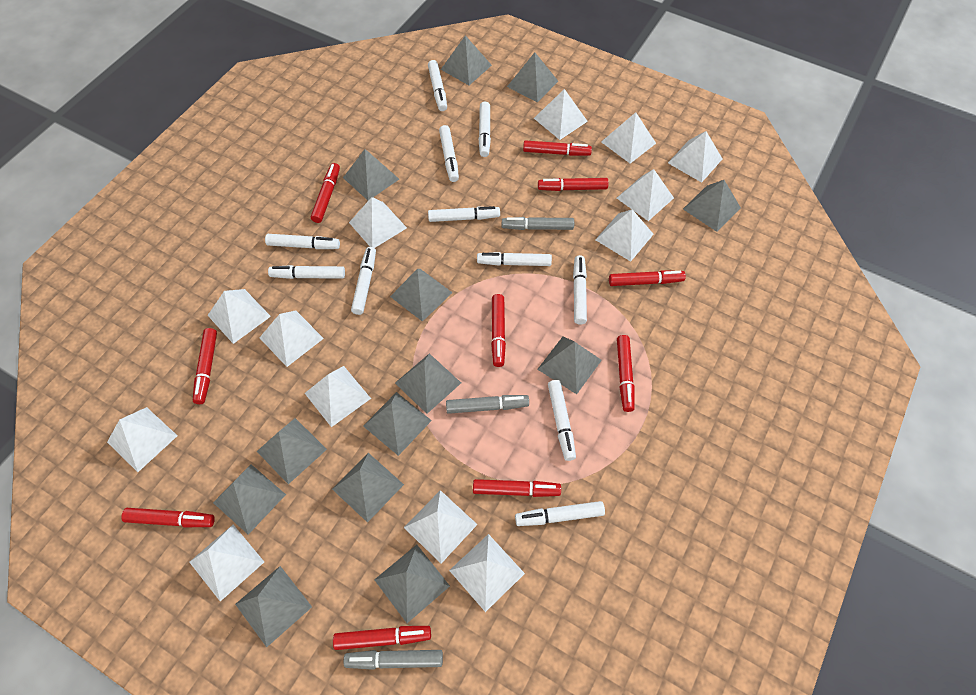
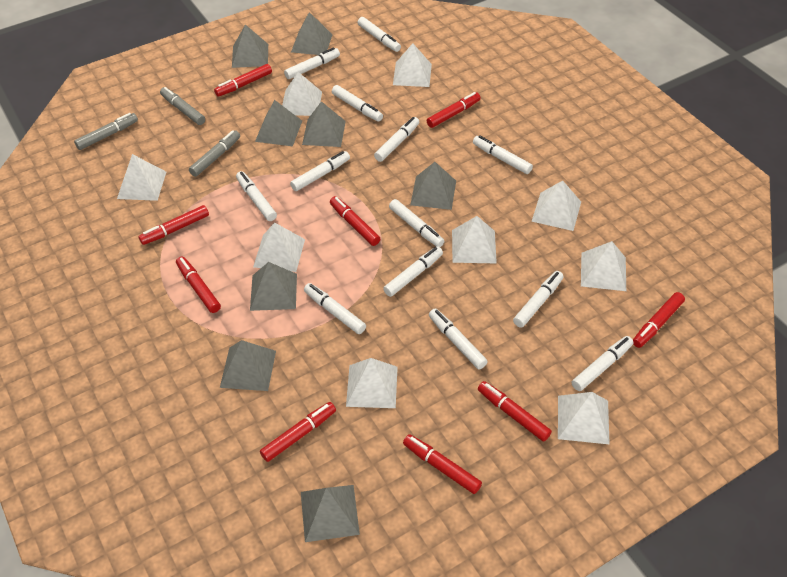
grey pyramid: 13 -> 8
red marker: 10 -> 9
white marker: 11 -> 13
white pyramid: 13 -> 9

